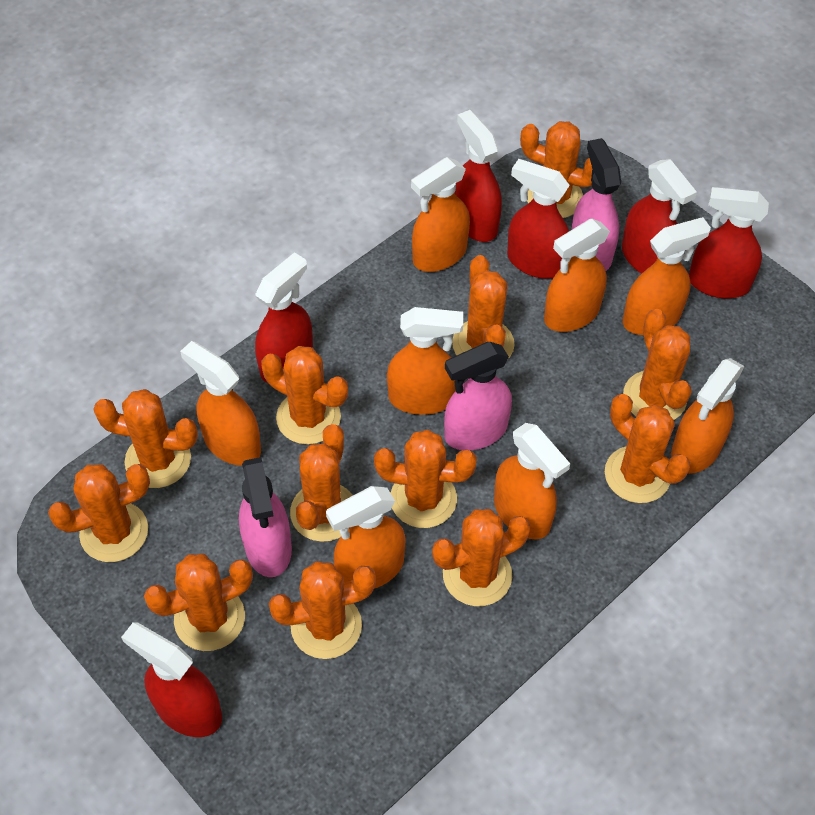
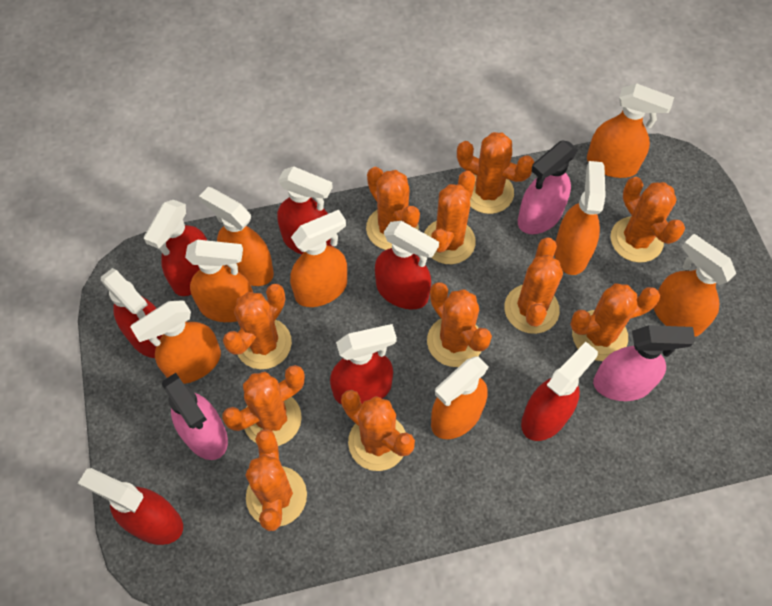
orange cactus: 12 -> 11
red spray bottle: 6 -> 7

